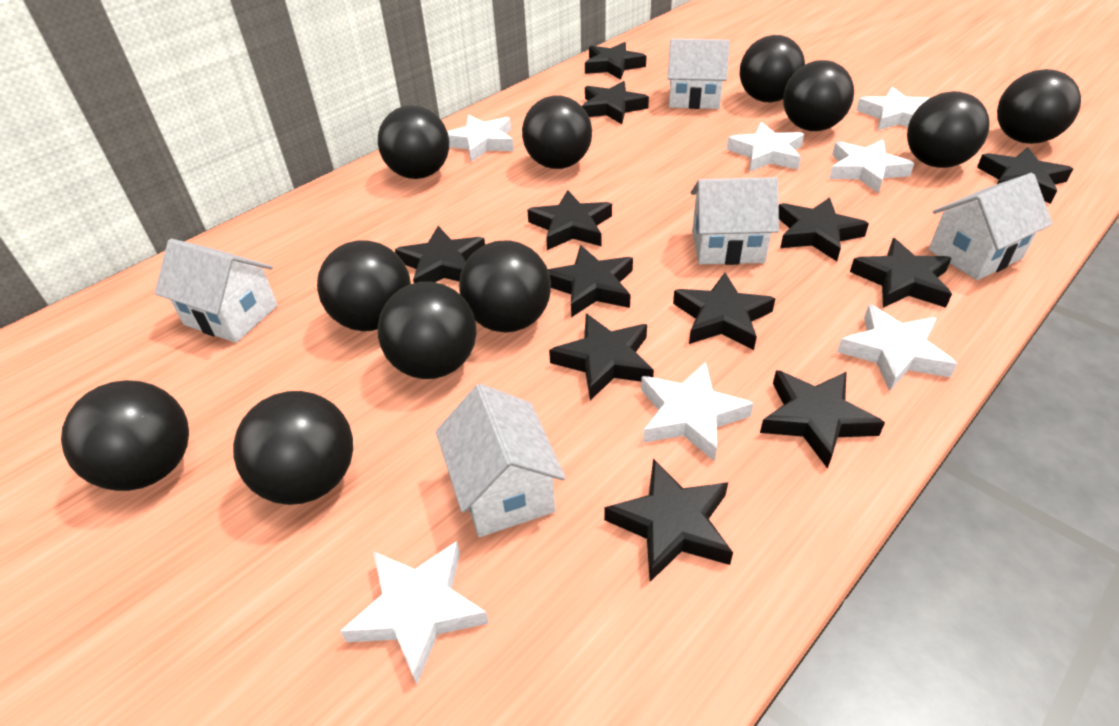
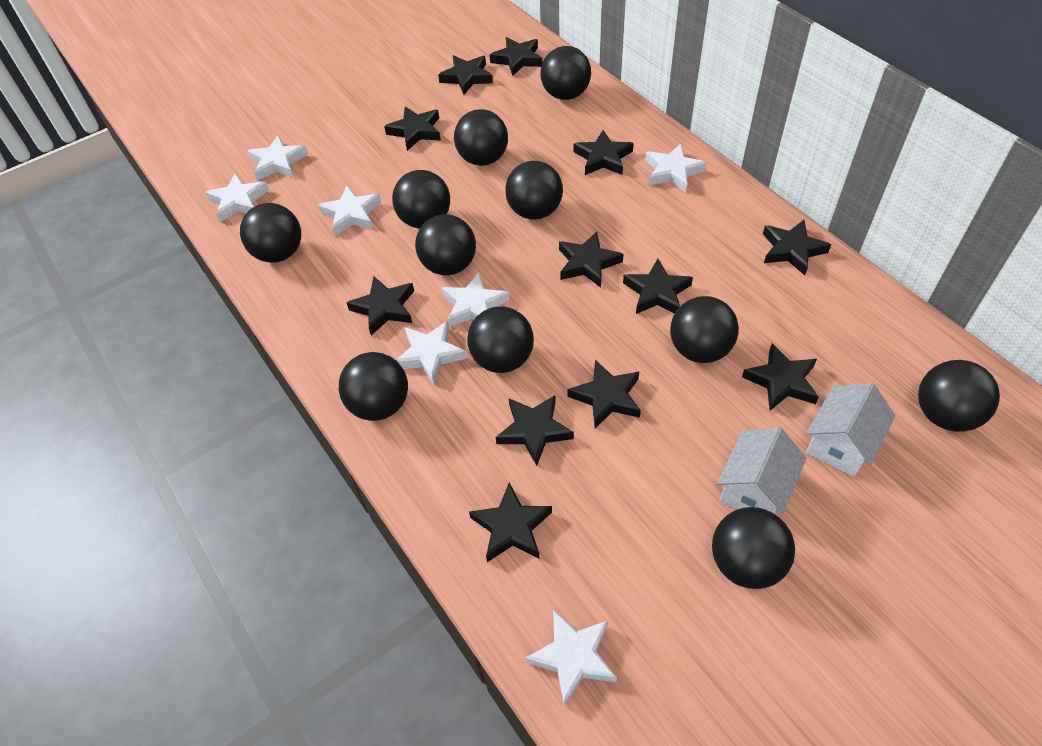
white house: 5 -> 2

